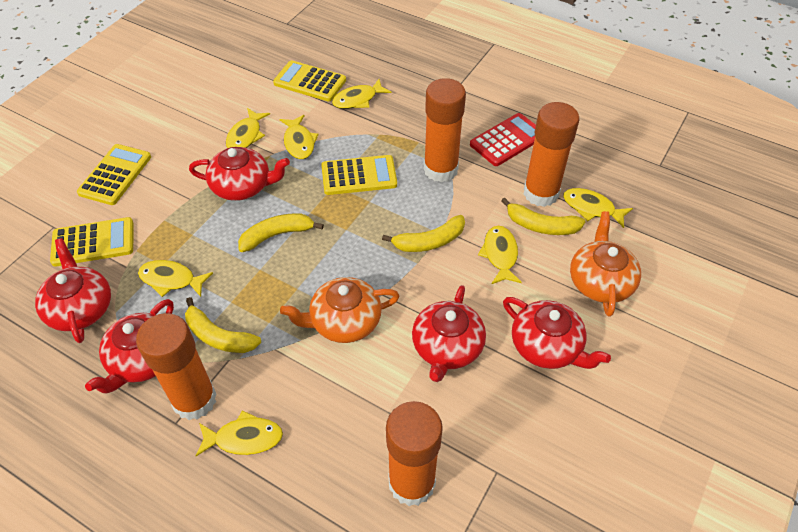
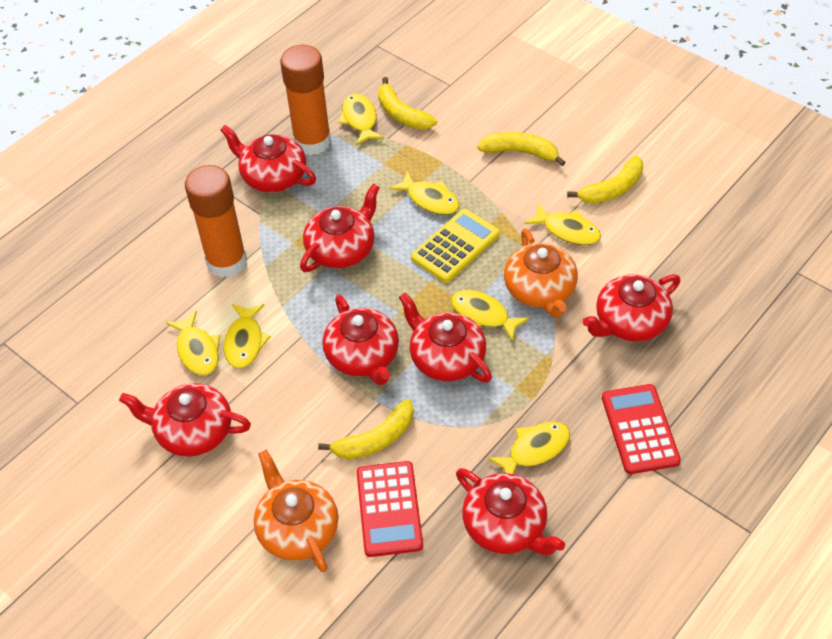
orange glue stick: 4 -> 2
red calculator: 1 -> 2
red teapot: 5 -> 7
yellow calculator: 4 -> 1

